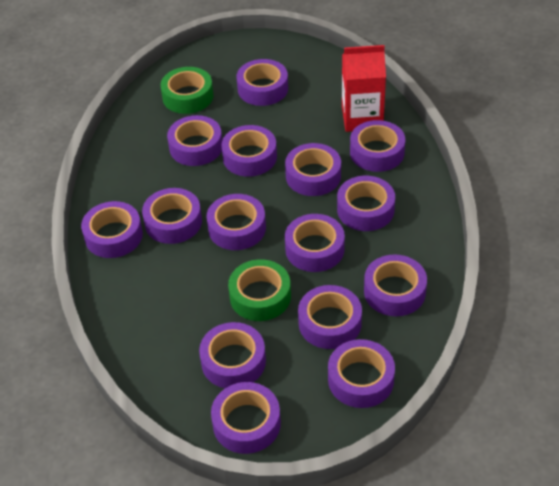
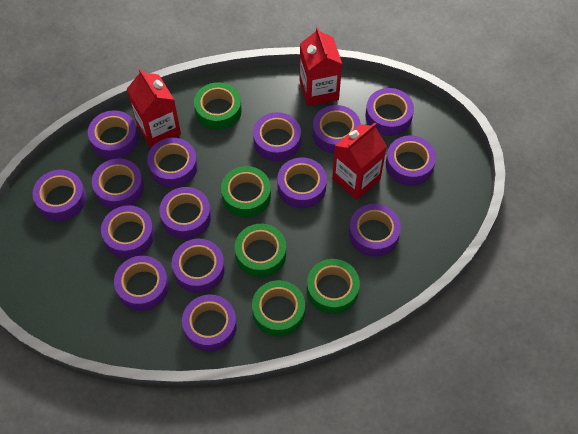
green tape: 2 -> 5
red carton: 1 -> 3

